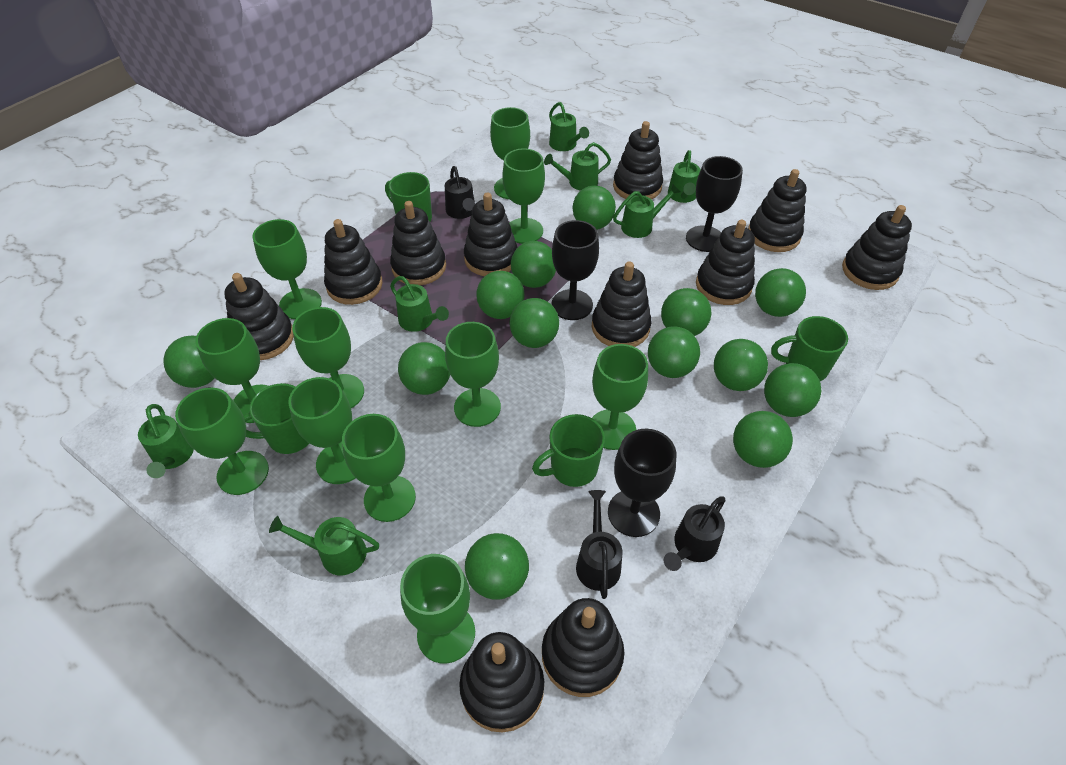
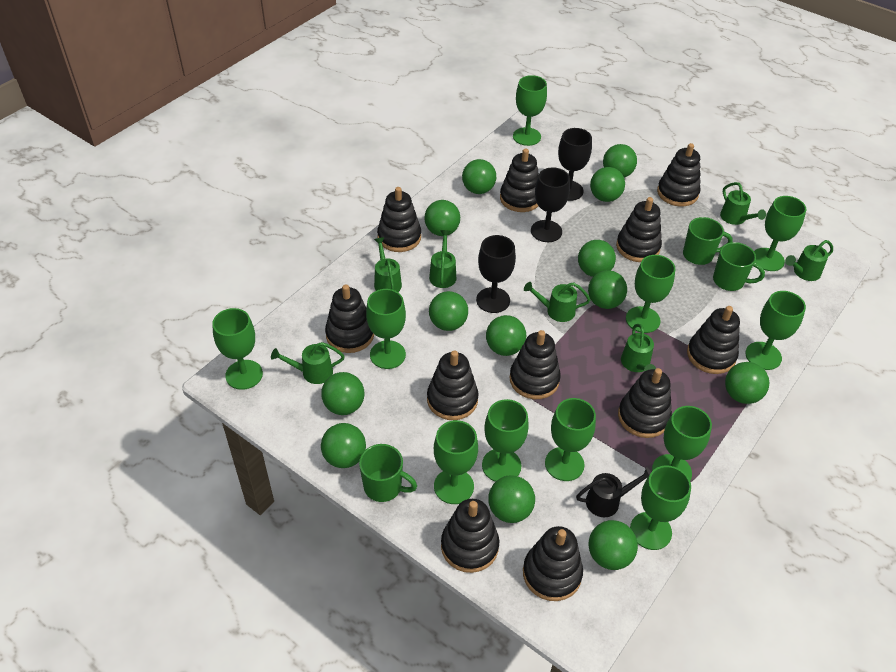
black watering can: 3 -> 1
green mug: 4 -> 3

